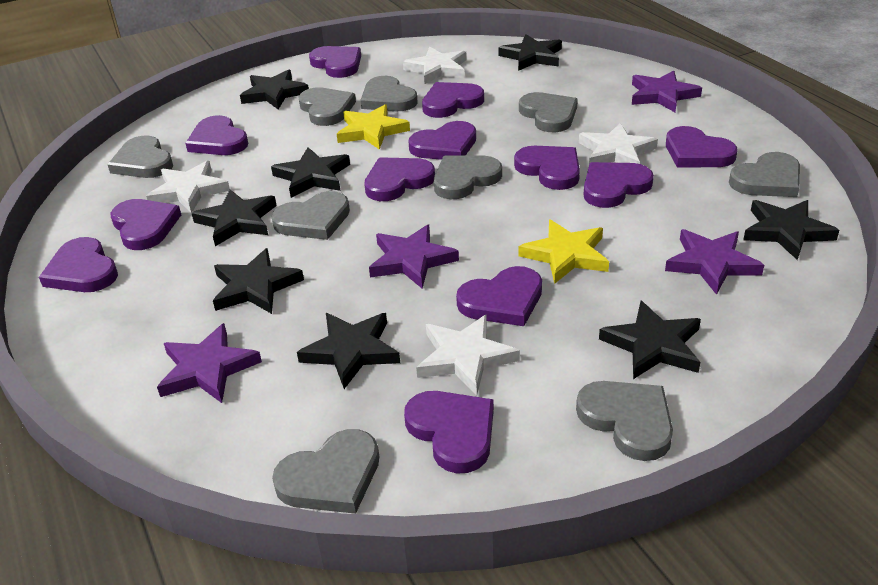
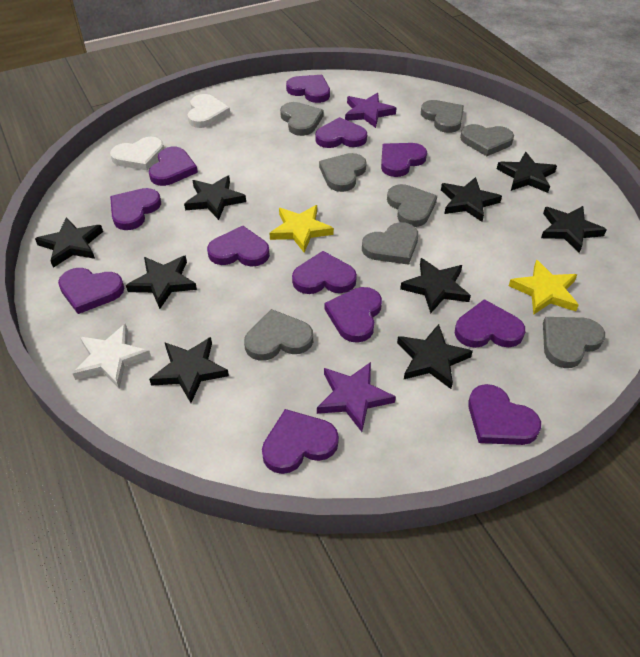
black star: 8 -> 9
grey heart: 9 -> 8
purple star: 4 -> 2
white heart: 0 -> 2
white star: 4 -> 1

